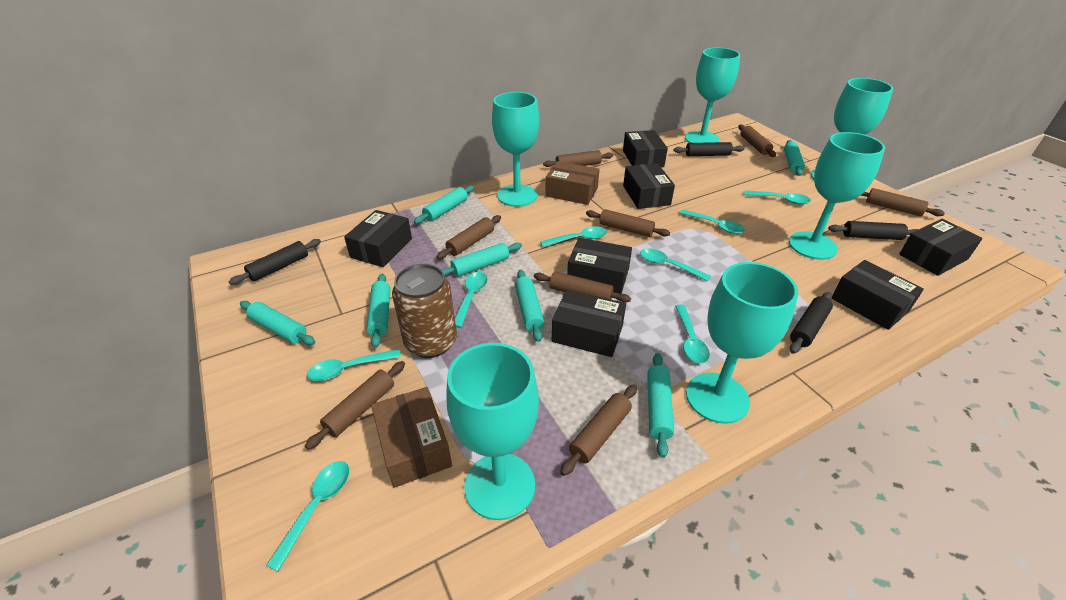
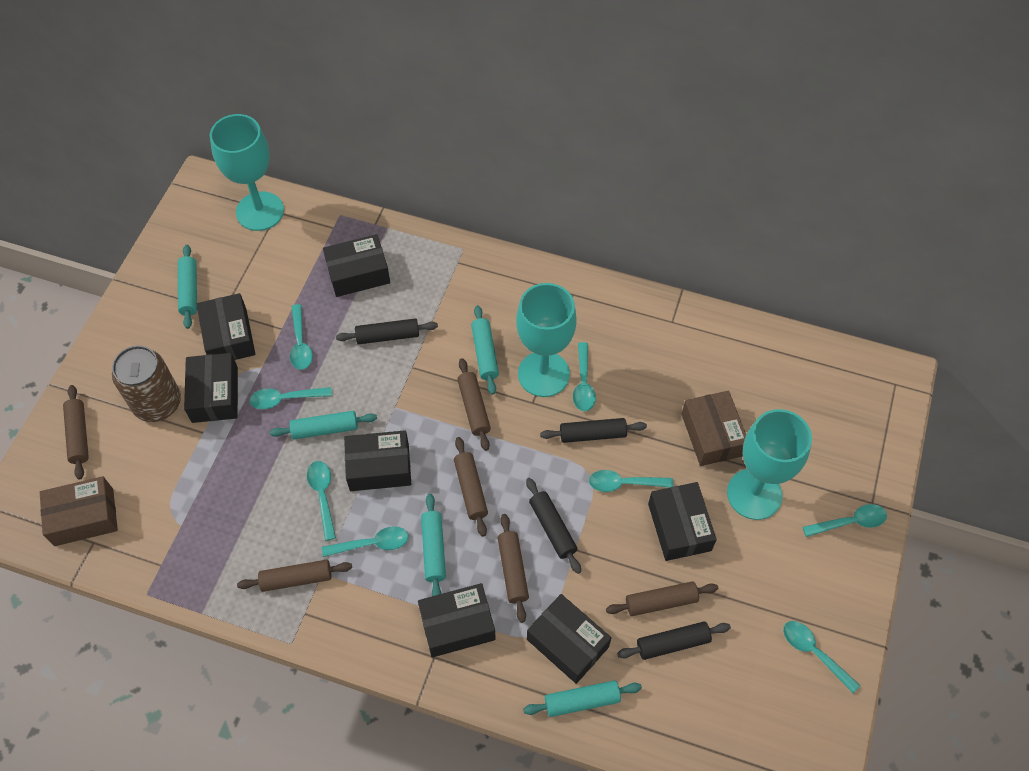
brown rolling pin: 8 -> 6
turquoise goblet: 6 -> 3
turquoise rolling pin: 7 -> 5

